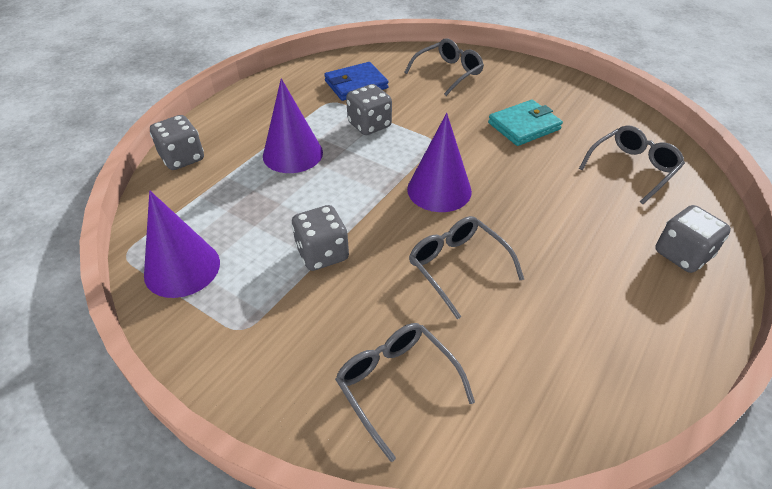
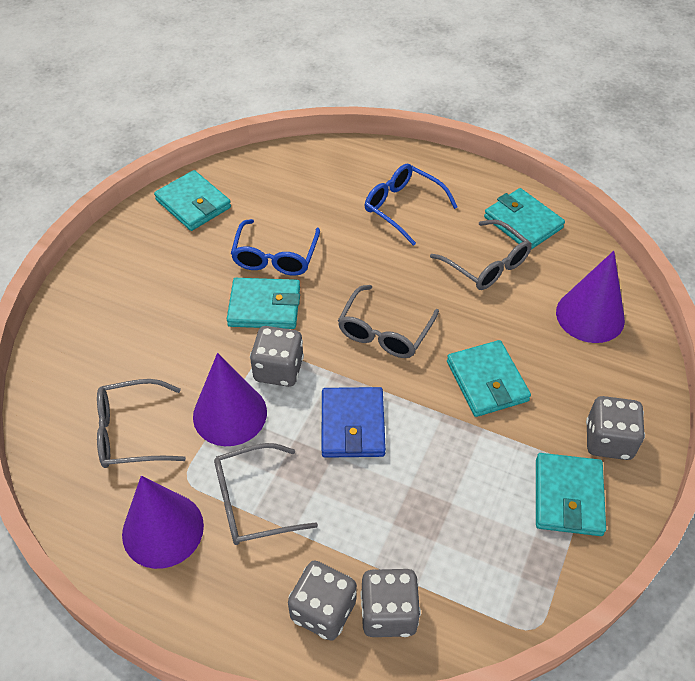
blue glasses: 0 -> 2
turquoise wallet: 1 -> 5

